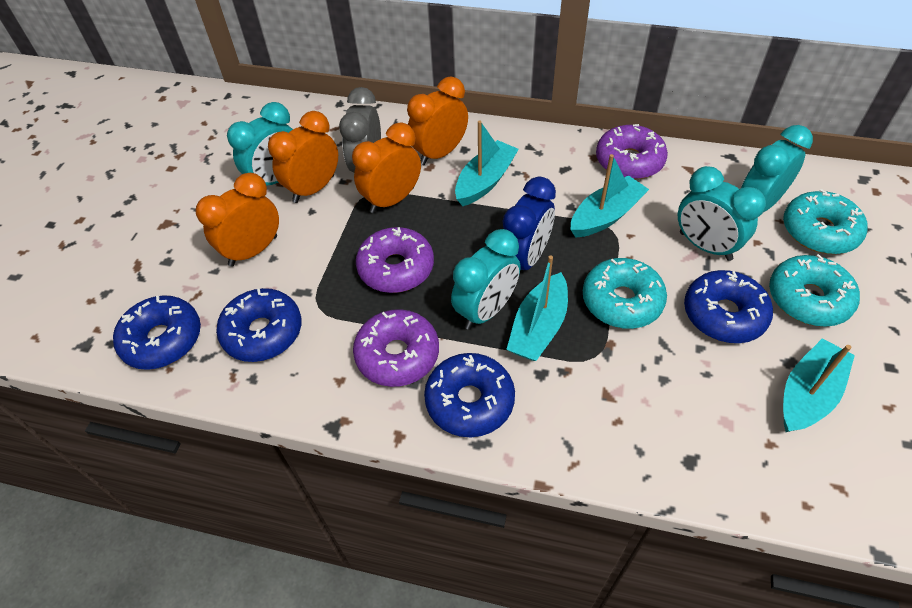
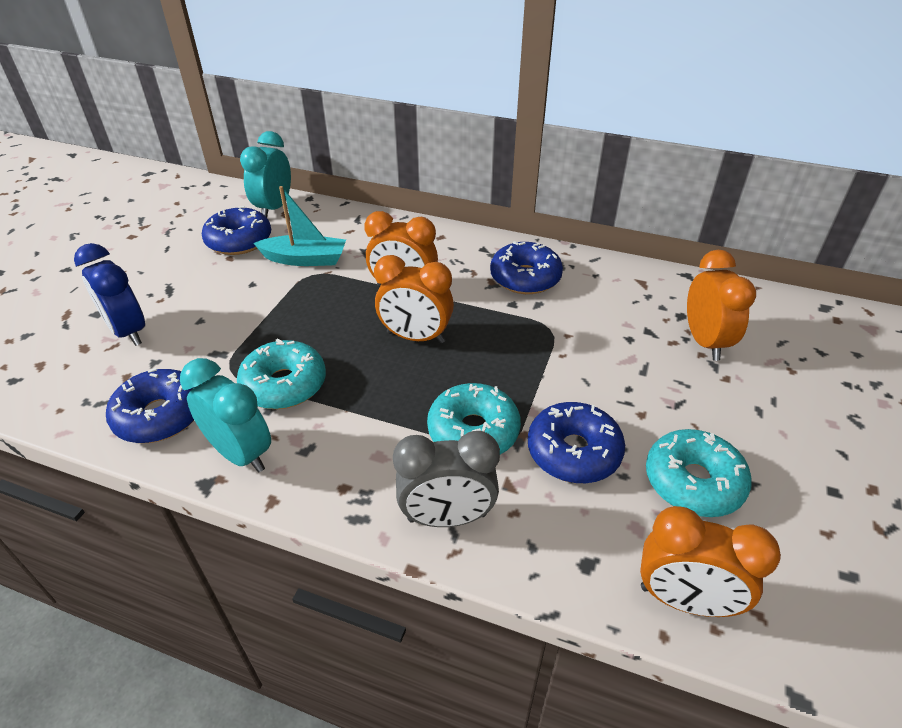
purple donut: 3 -> 0
turquoise boat: 4 -> 1
turquoise clock: 4 -> 2

